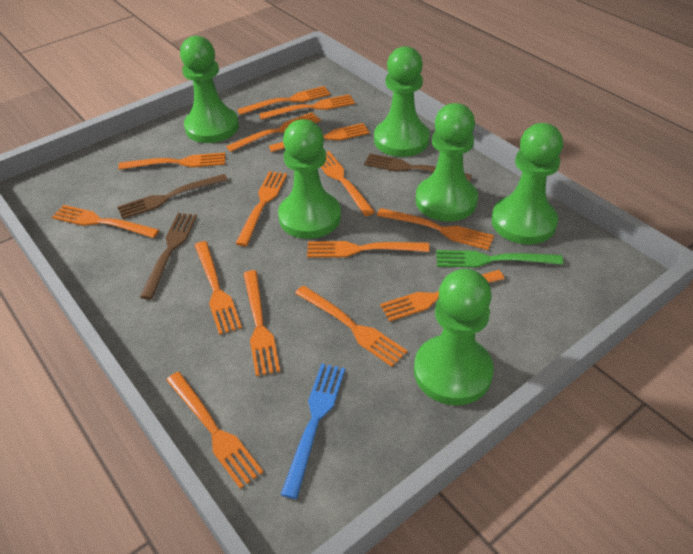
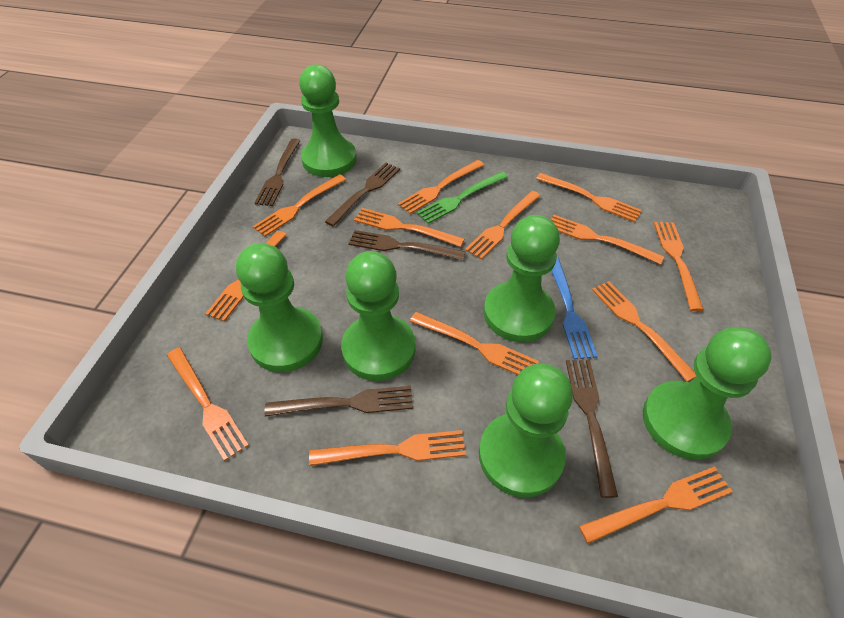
brown fork: 3 -> 5
orange fork: 15 -> 13

